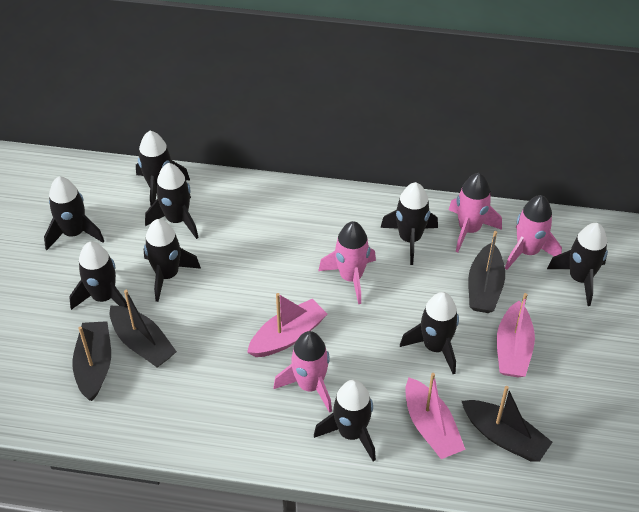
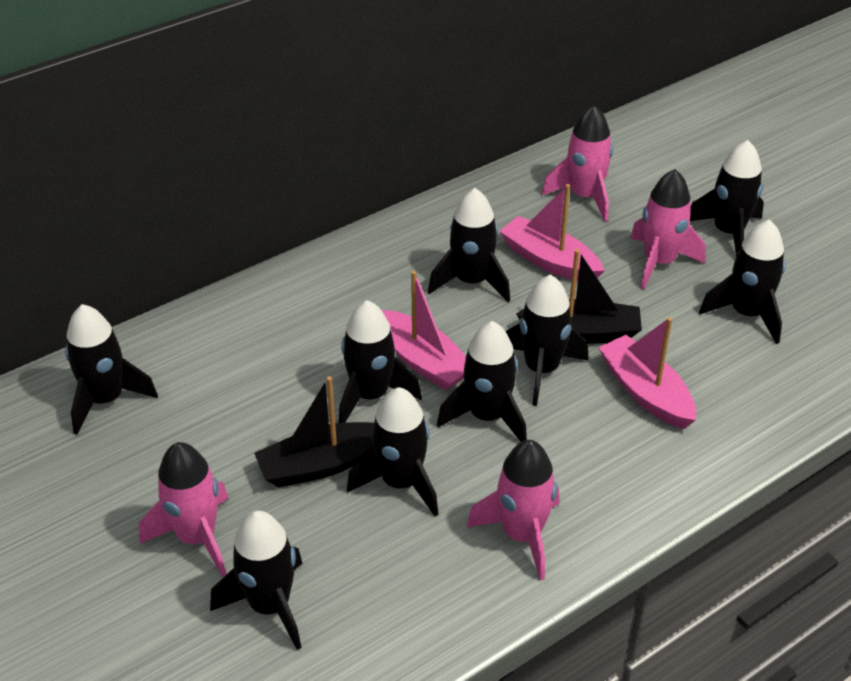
black boat: 4 -> 2

